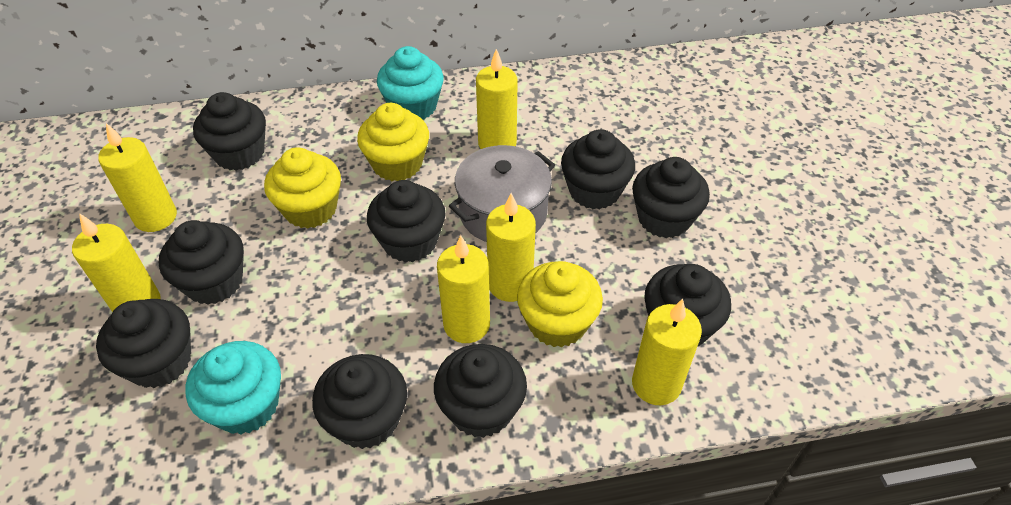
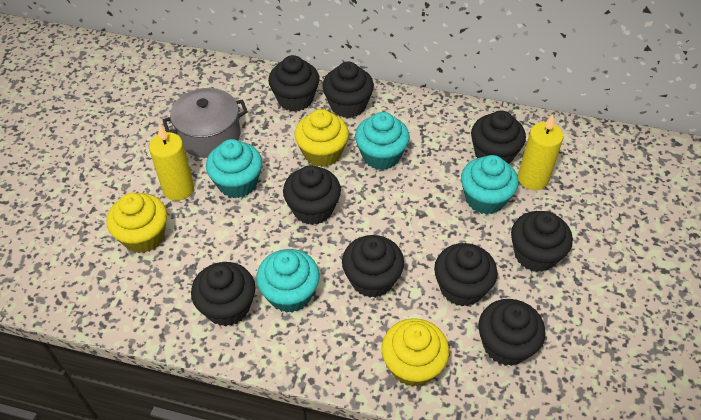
turquoise cupcake: 2 -> 4
yellow candle: 6 -> 2

